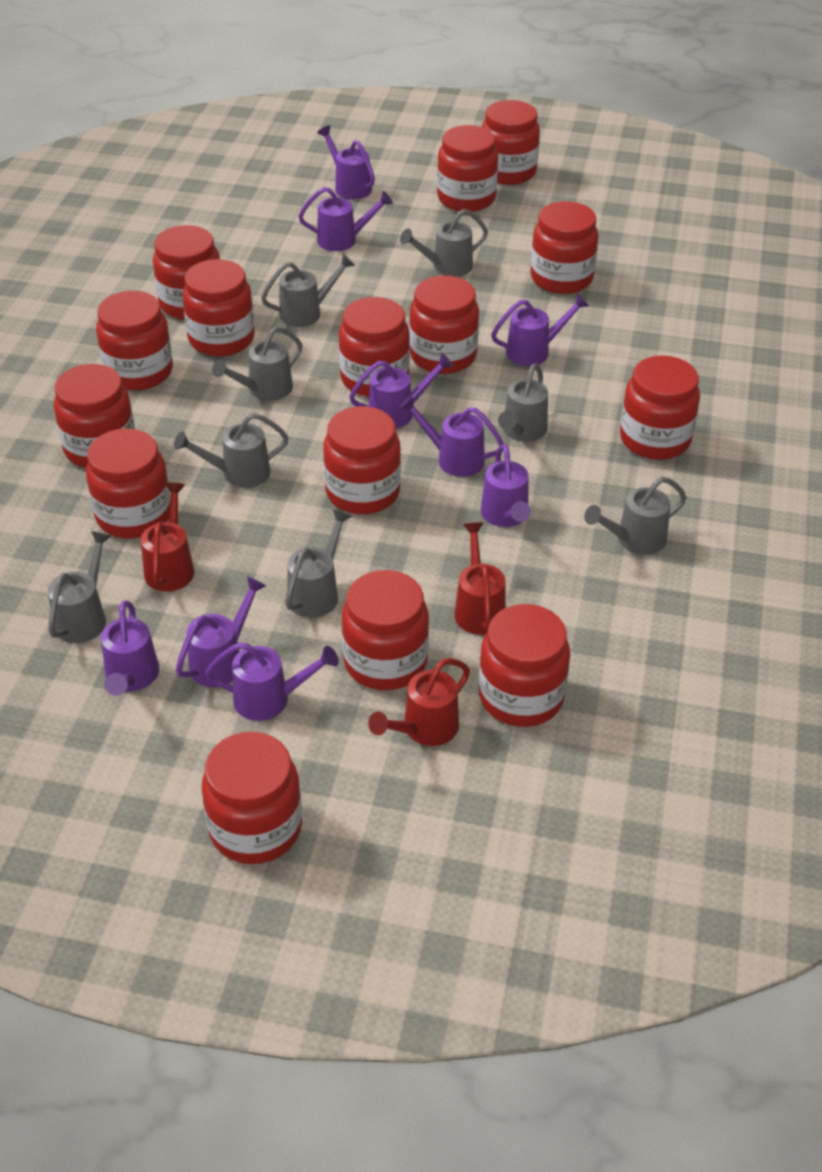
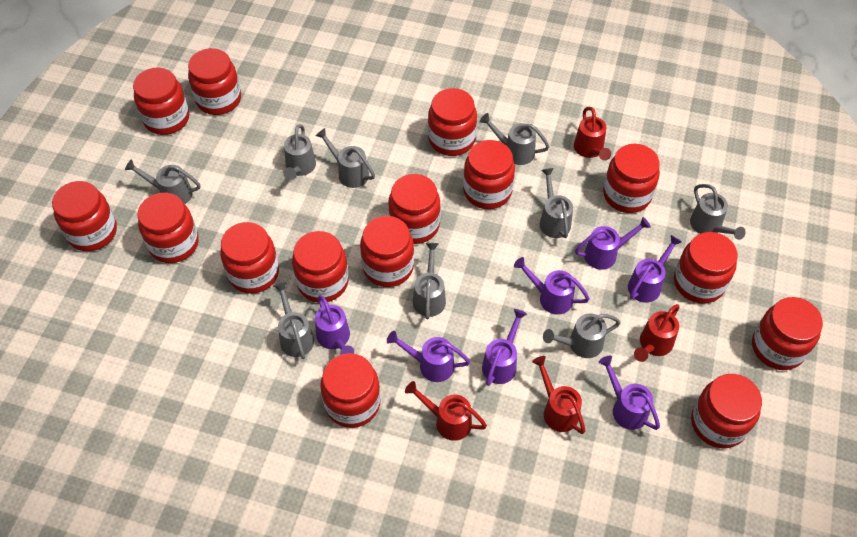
grey watering can: 8 -> 9
purple watering can: 9 -> 7
red watering can: 3 -> 4

